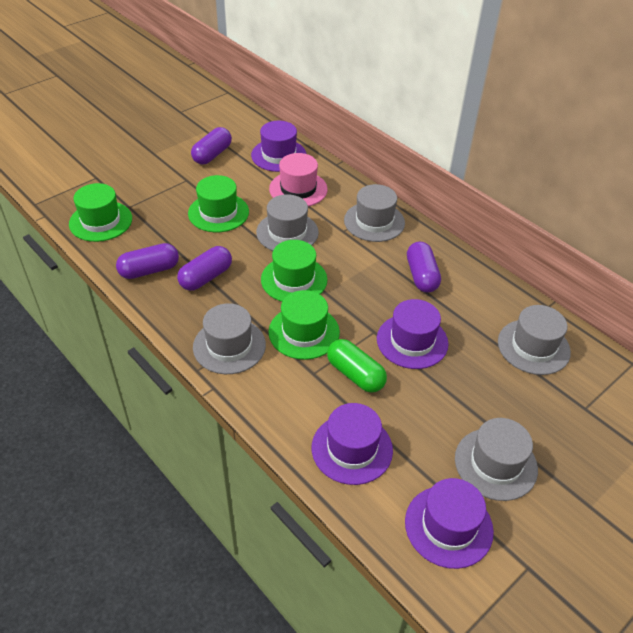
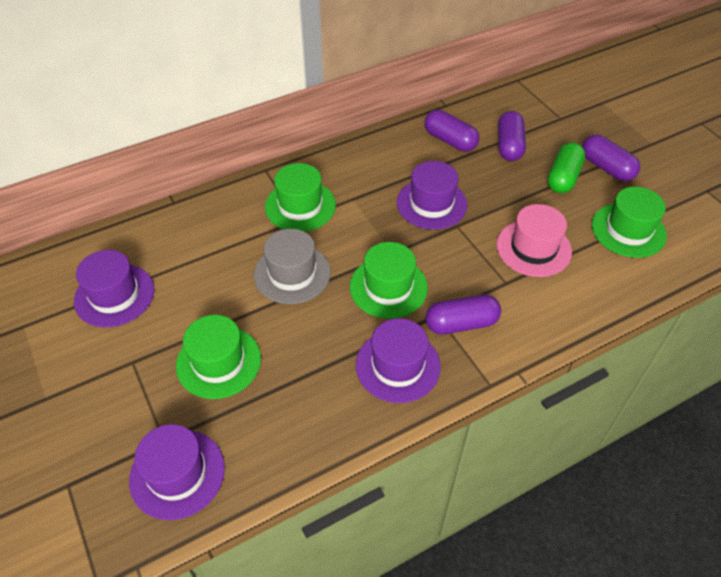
grey hat: 5 -> 1

